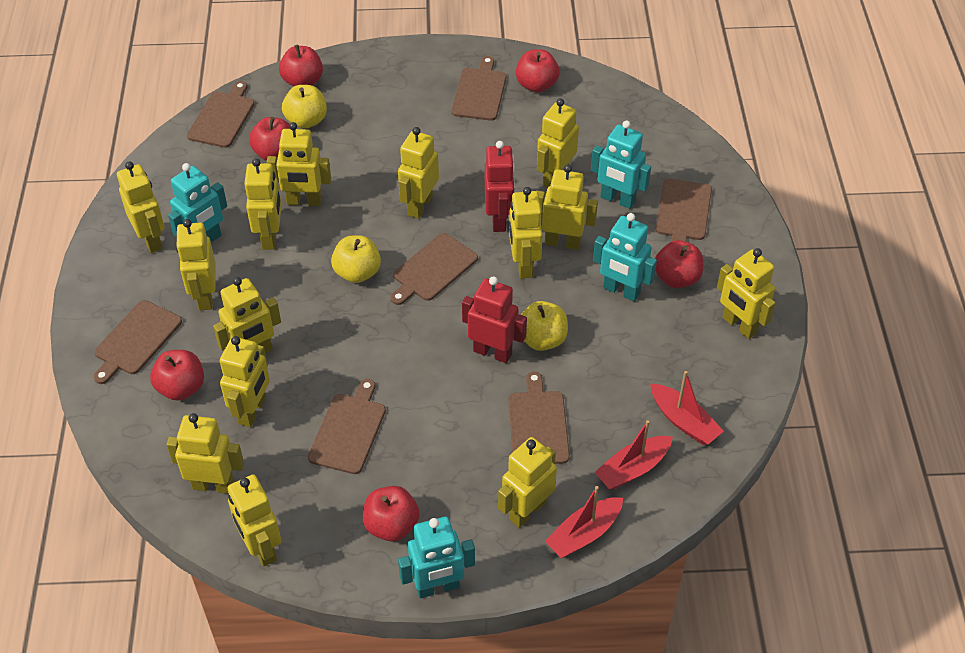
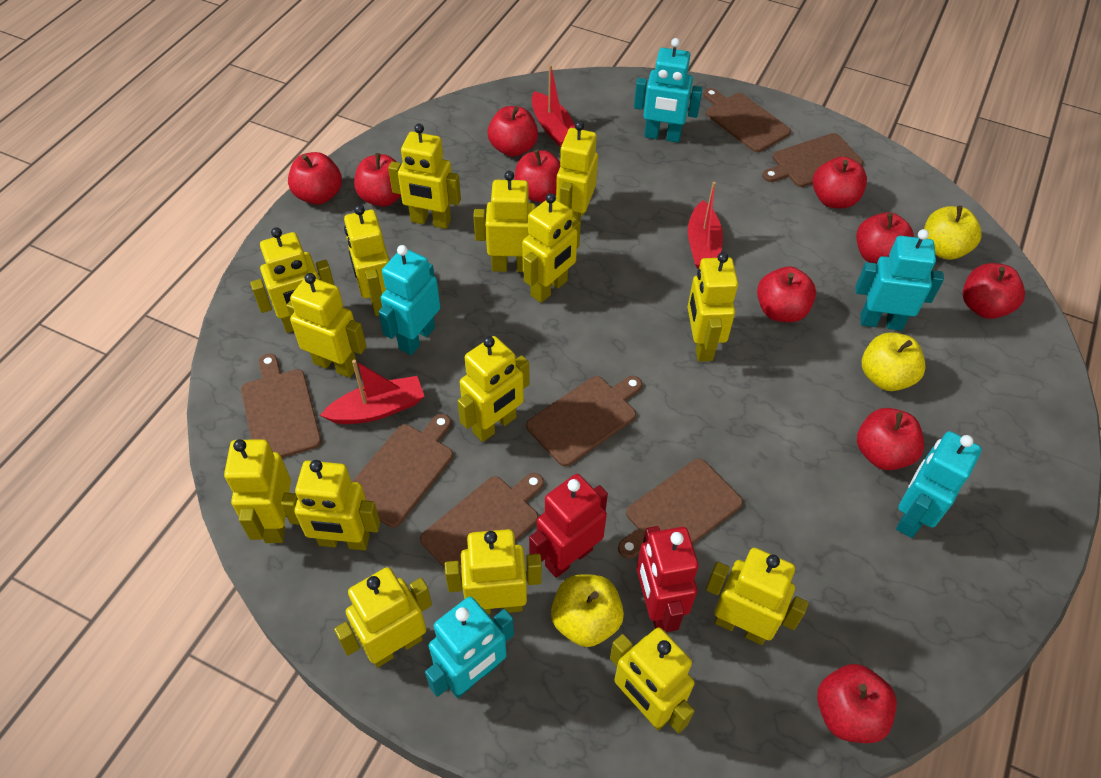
red apple: 6 -> 10
turquoise robot: 4 -> 5
yellow robot: 14 -> 15

